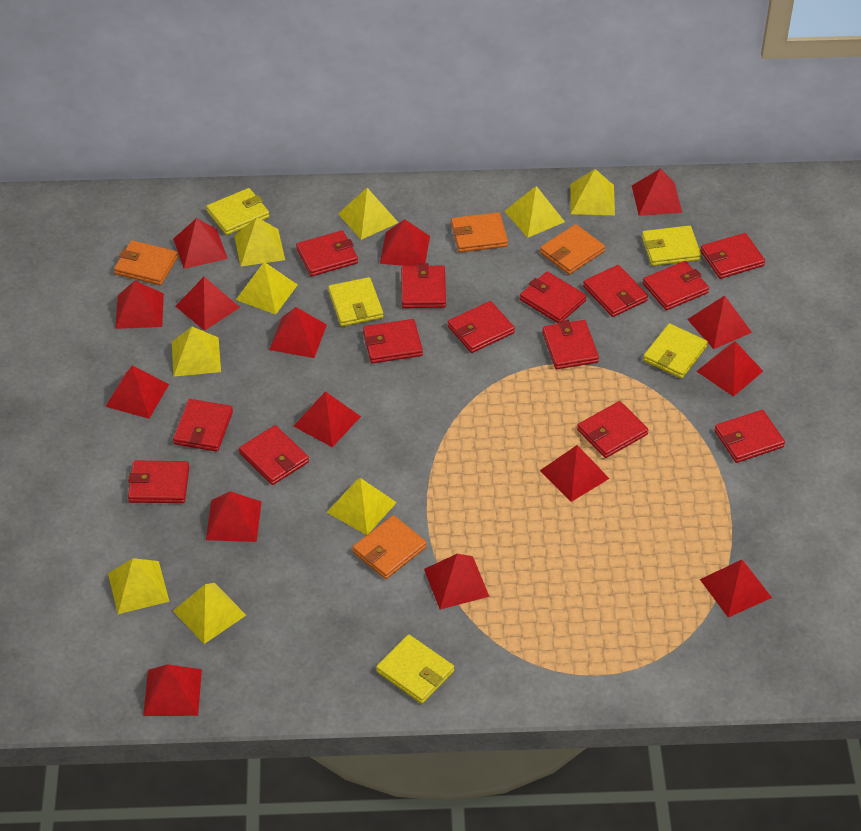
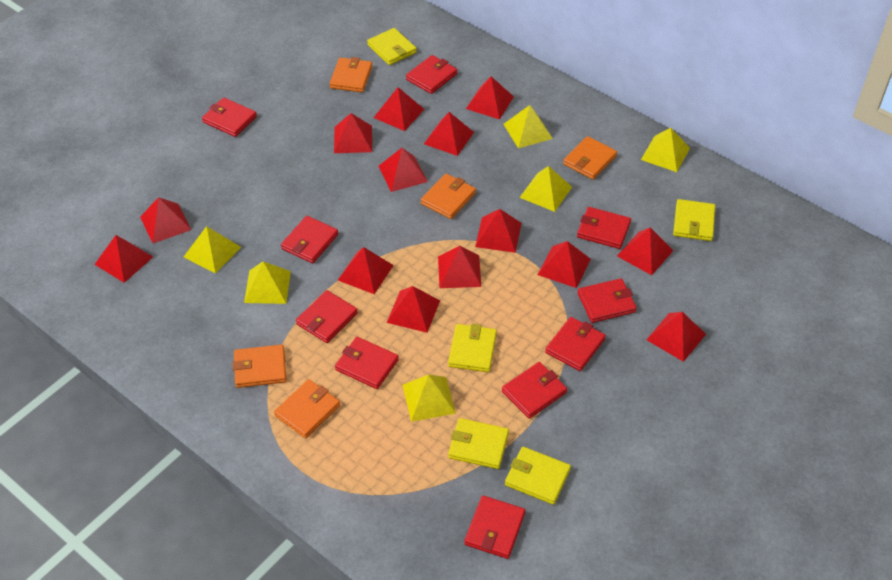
orange wallet: 4 -> 5
red pyramid: 15 -> 14
red wallet: 14 -> 10
yellow pyramid: 9 -> 6

